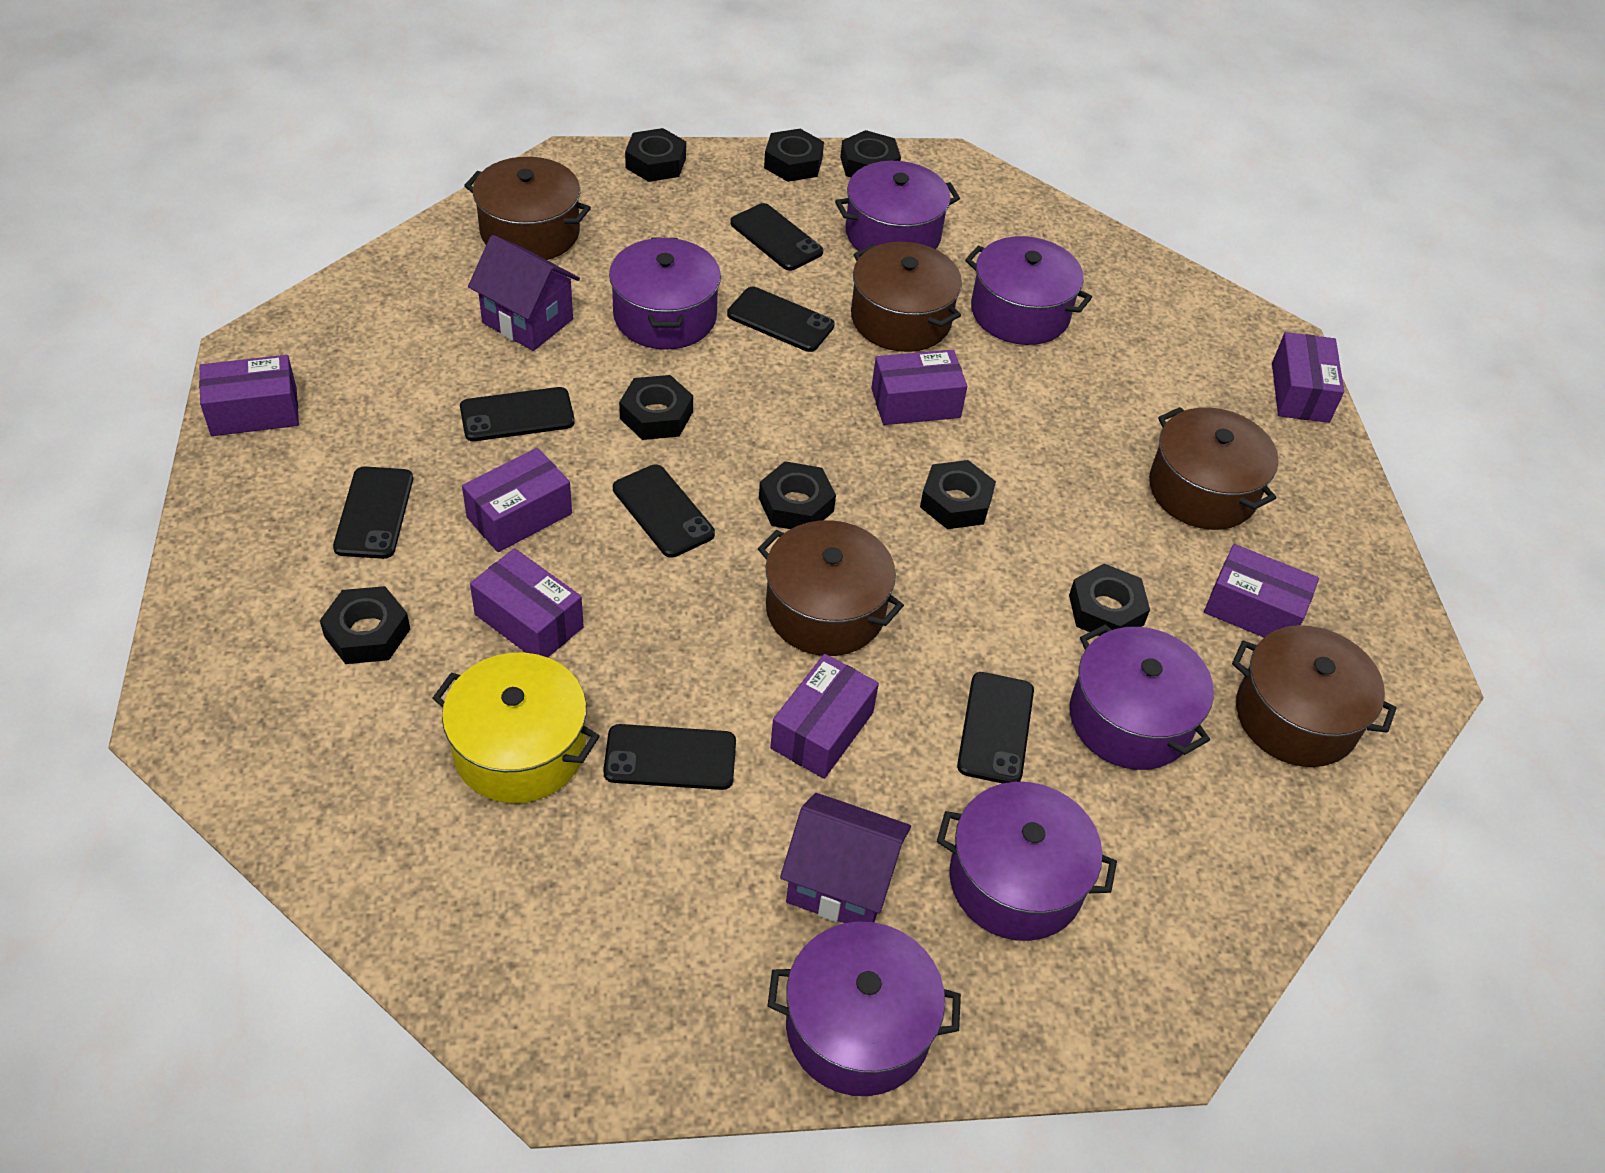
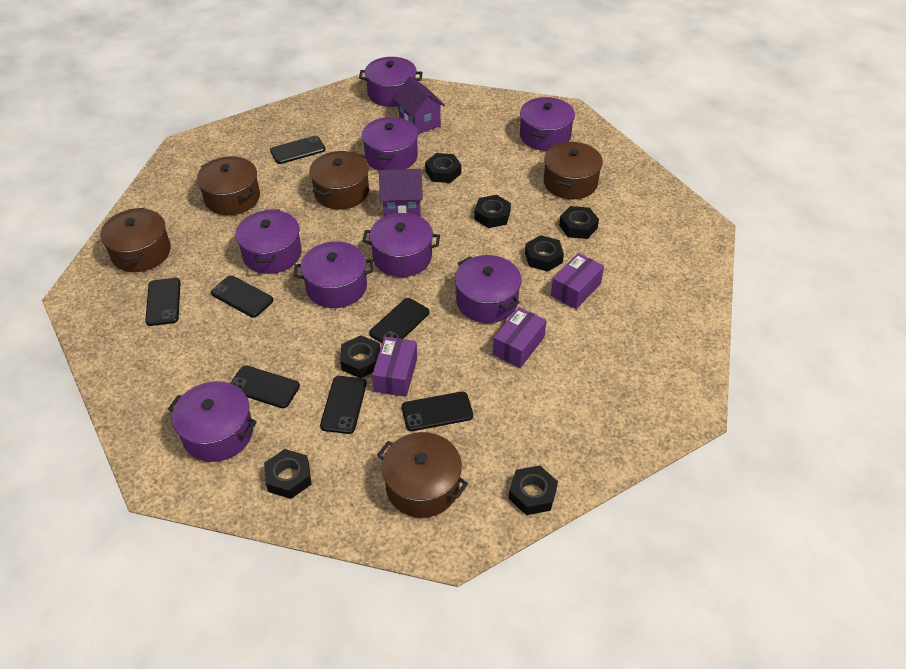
black nut: 8 -> 7
purple box: 7 -> 3
purple pot: 6 -> 8
yellow pot: 1 -> 0

